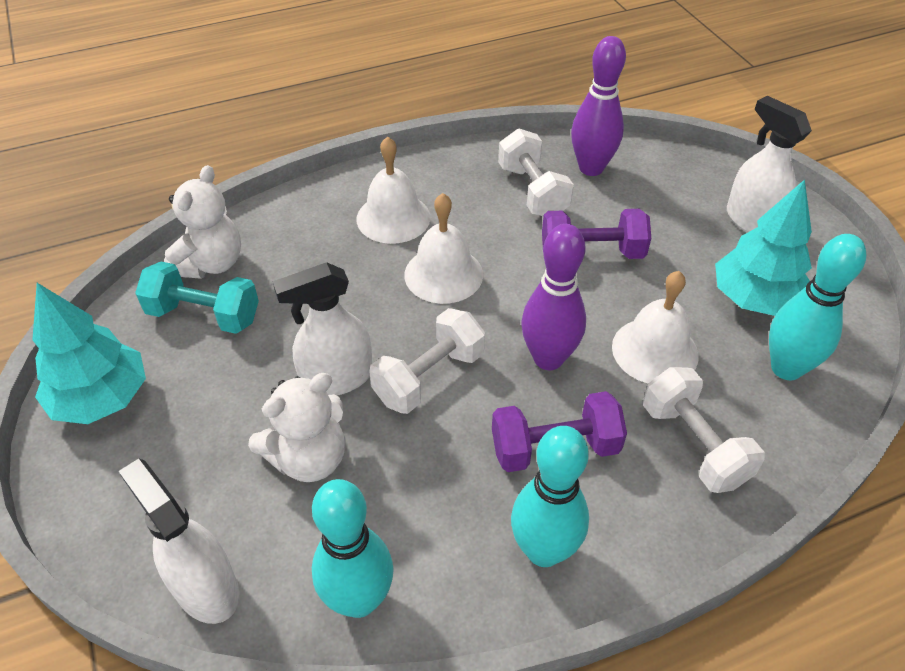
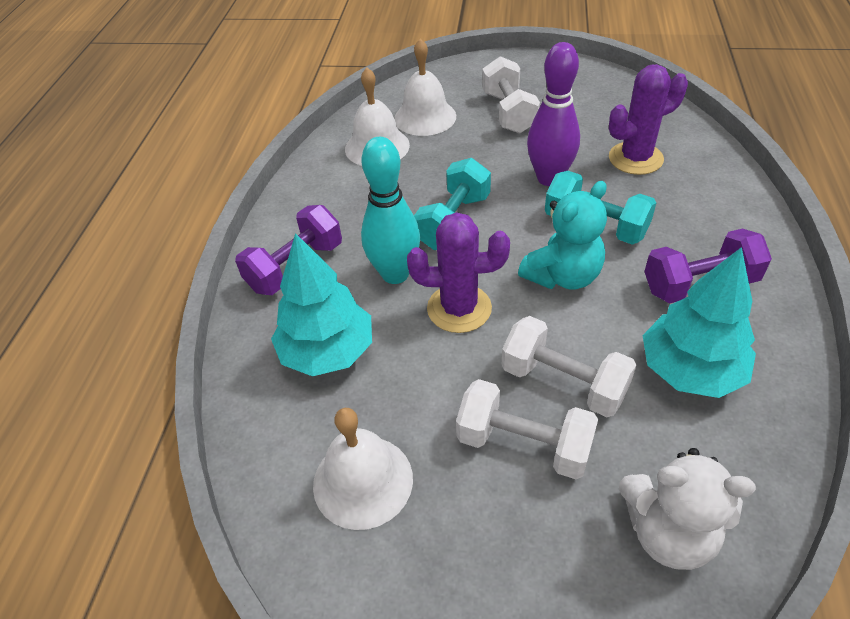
purple bowling pin: 2 -> 1
purple cactus: 0 -> 2
turquoise bowling pin: 3 -> 1
turquoise dumbbell: 1 -> 2
turquoise teddy bear: 0 -> 1
white spray bottle: 3 -> 0
white teddy bear: 2 -> 1

